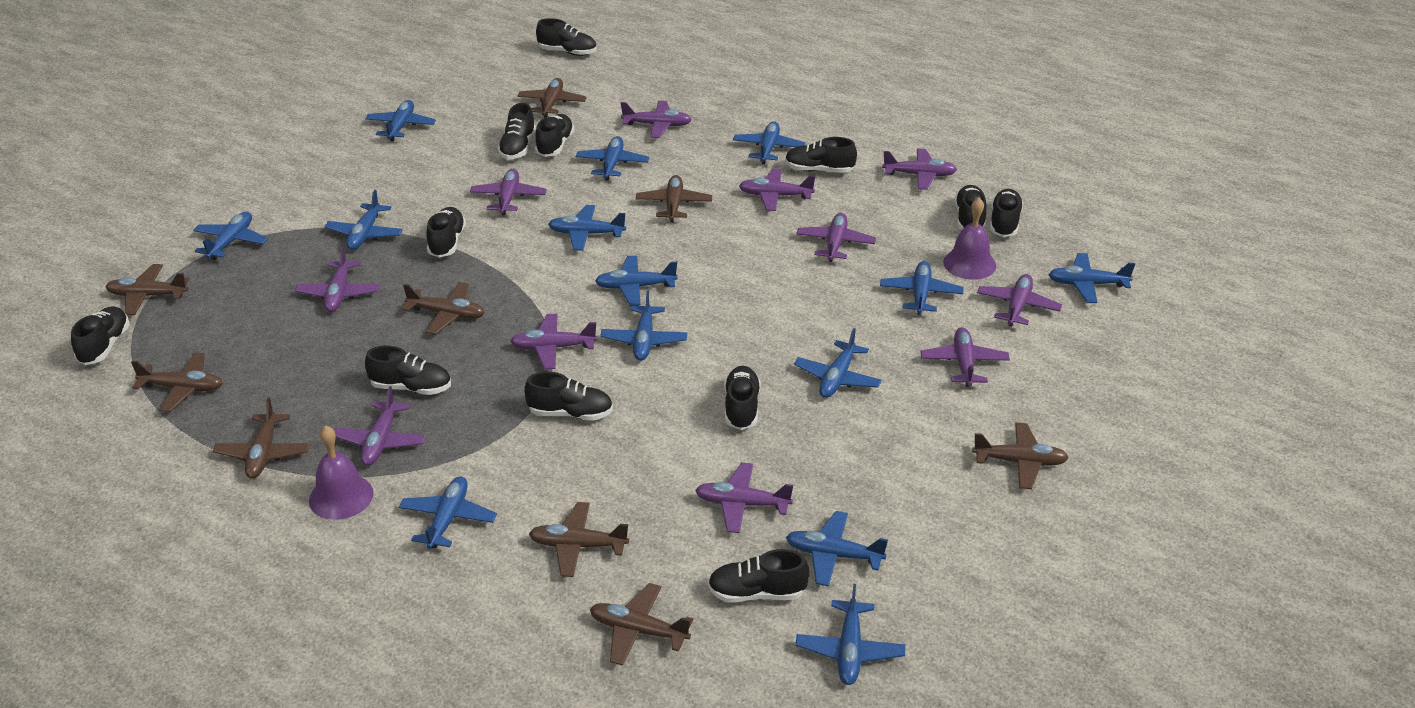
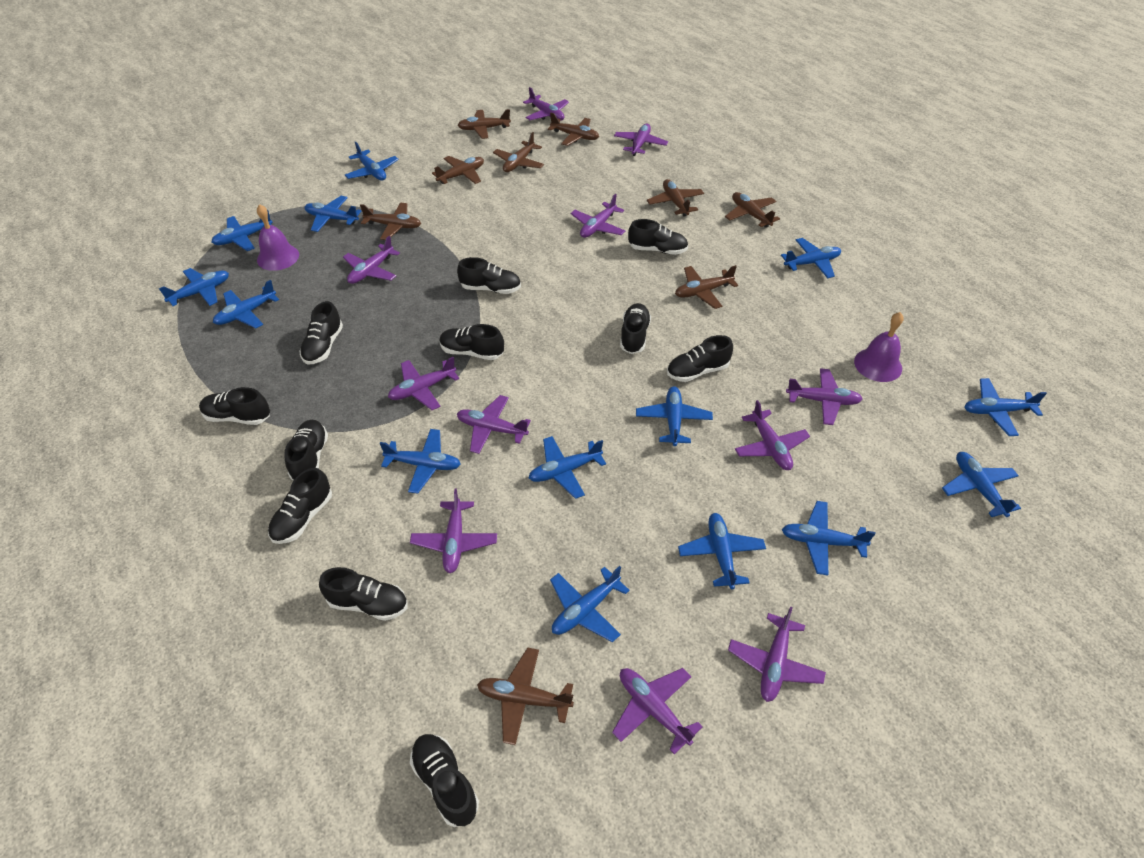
black shoe: 12 -> 11

